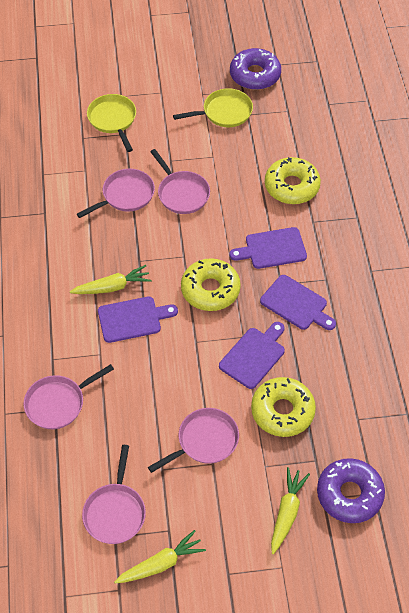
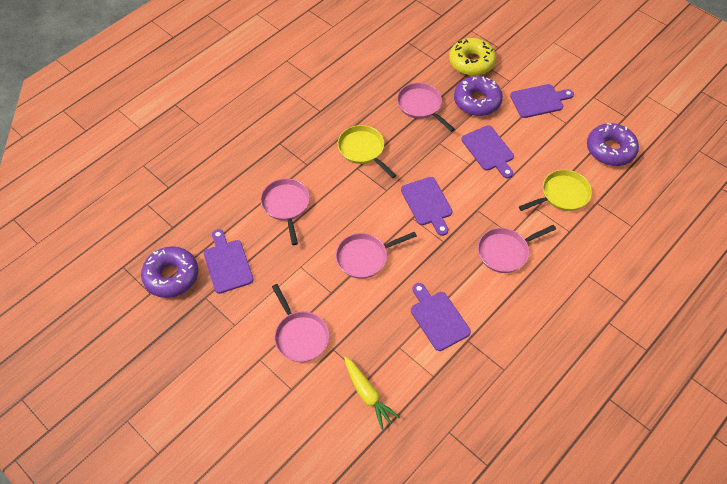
purple cutting board: 4 -> 5
purple donut: 2 -> 3
yellow carrot: 3 -> 1
yellow donut: 3 -> 1

